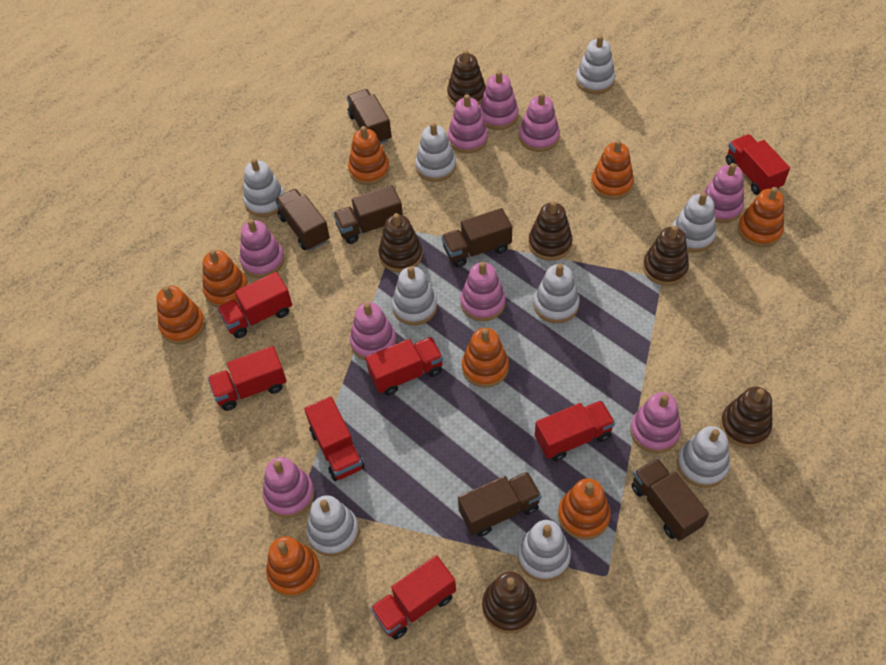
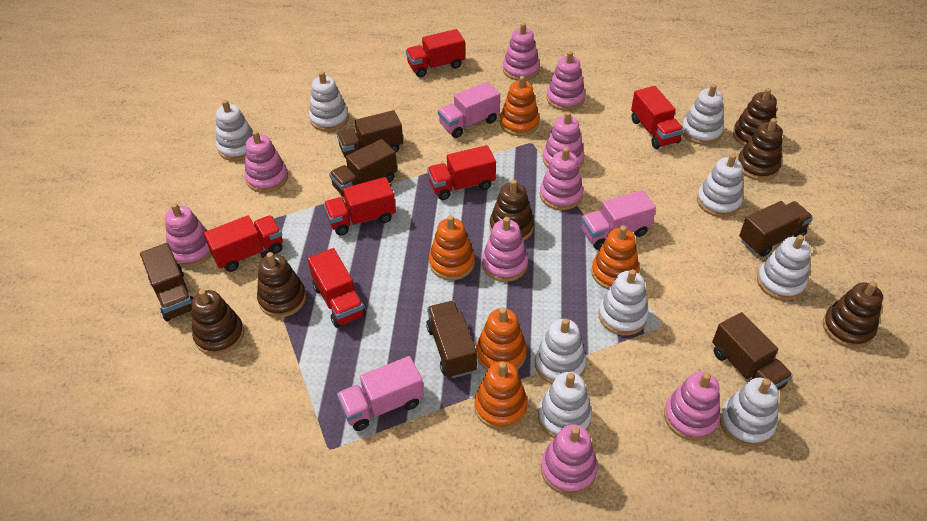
orange stacking toy: 8 -> 5
pink truck: 0 -> 3
red truck: 7 -> 6

